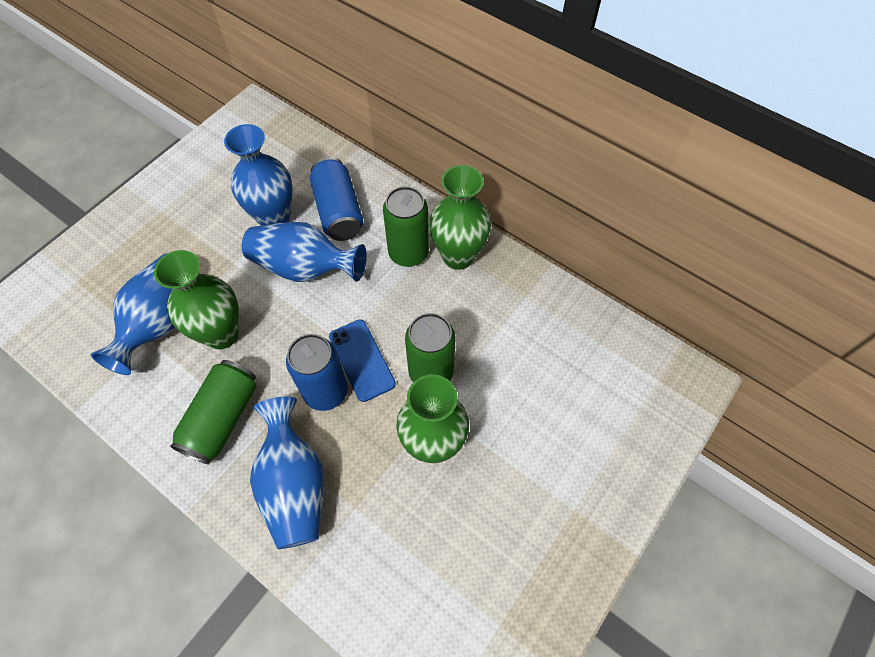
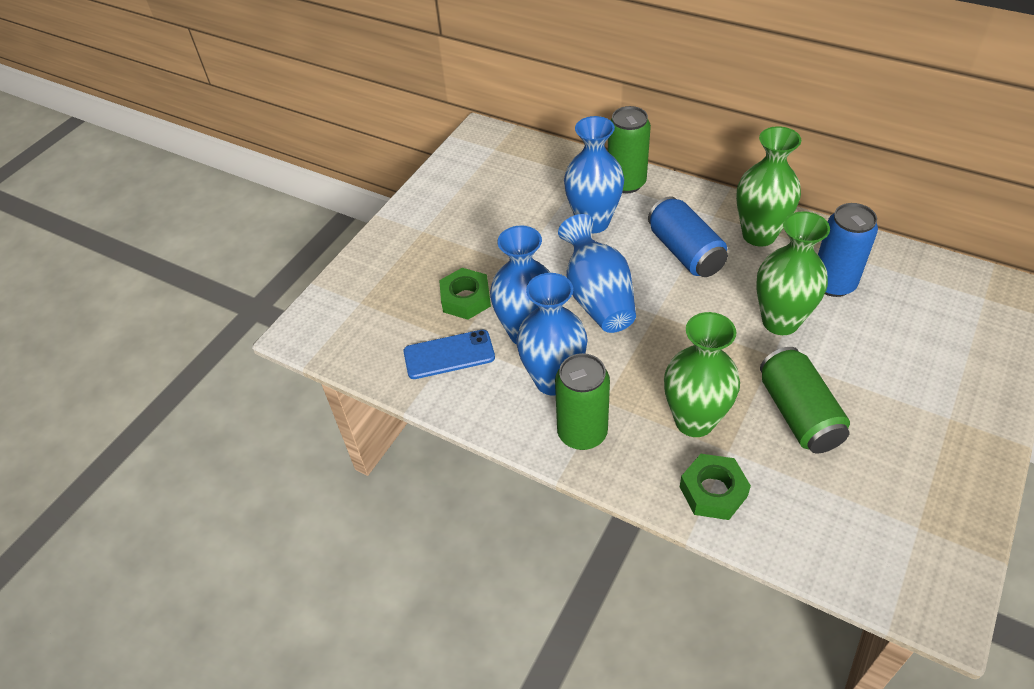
green nut: 0 -> 2

